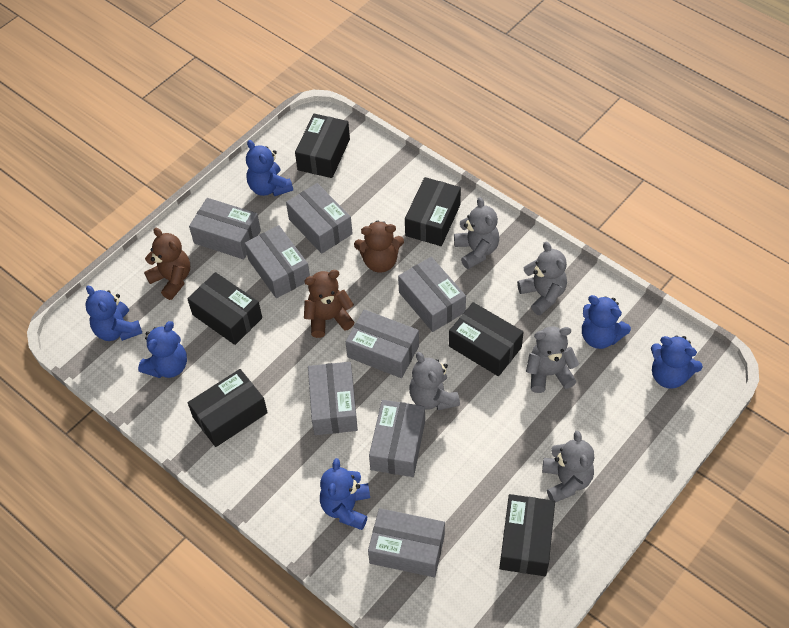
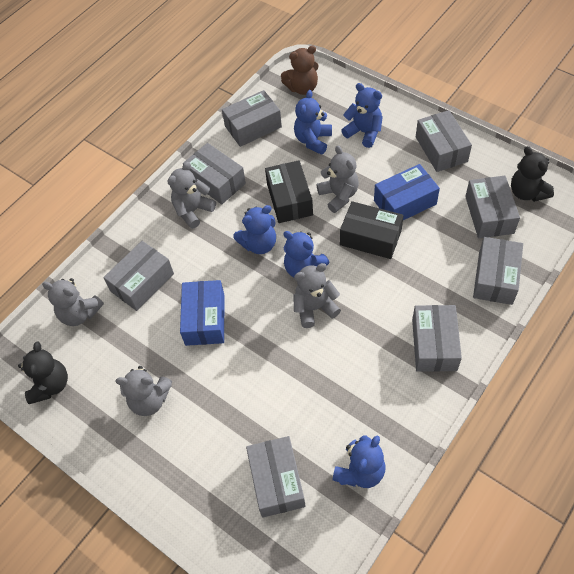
black box: 6 -> 2
black teddy bear: 0 -> 2
blue box: 0 -> 2
blue teddy bear: 6 -> 5
brown teddy bear: 3 -> 1

